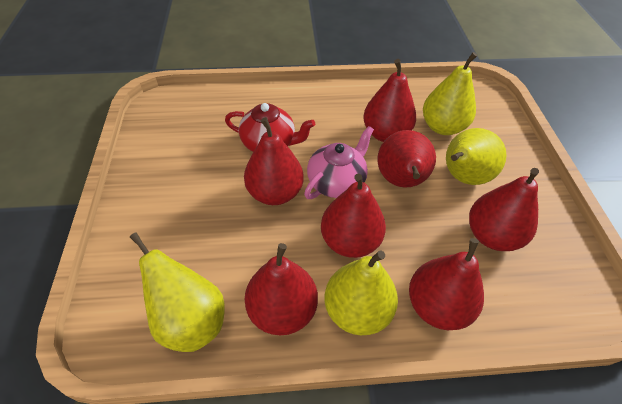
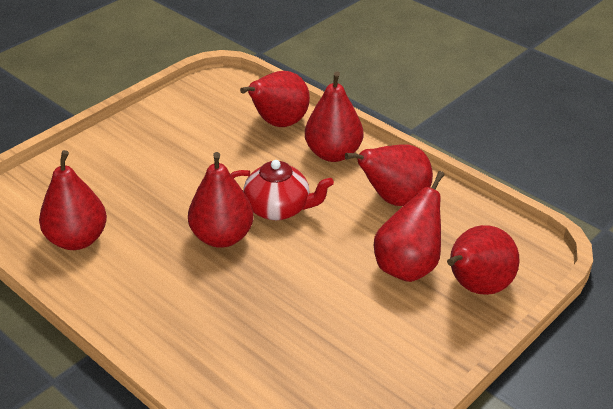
pink teapot: 1 -> 0
yellow pear: 4 -> 0

